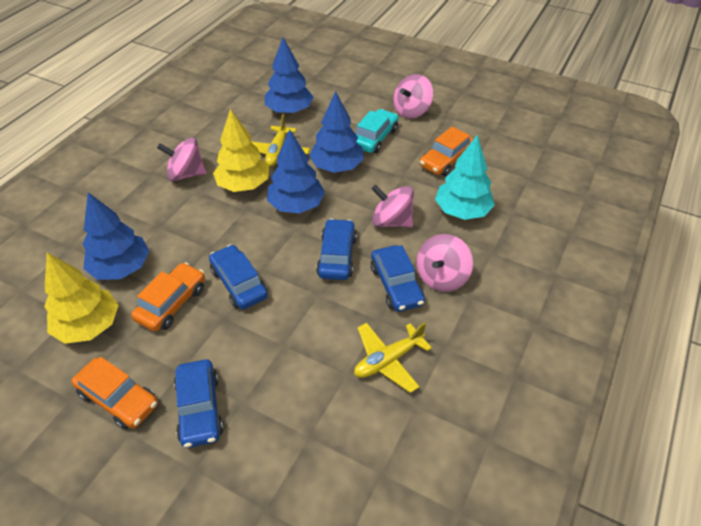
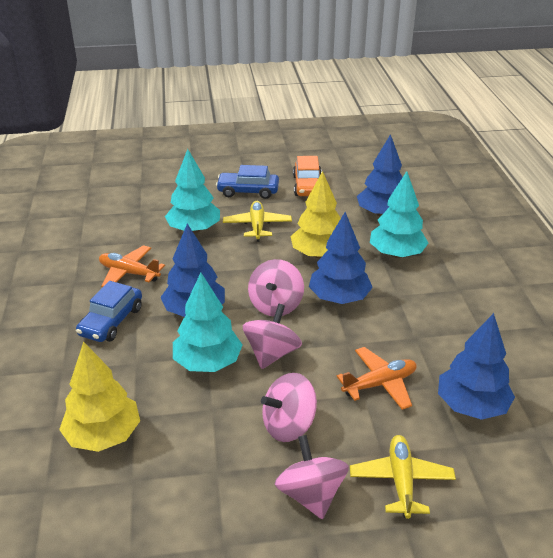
blue car: 4 -> 2
orange car: 3 -> 1
orange plane: 0 -> 2
turquoise car: 1 -> 0
turquoise tree: 1 -> 3

